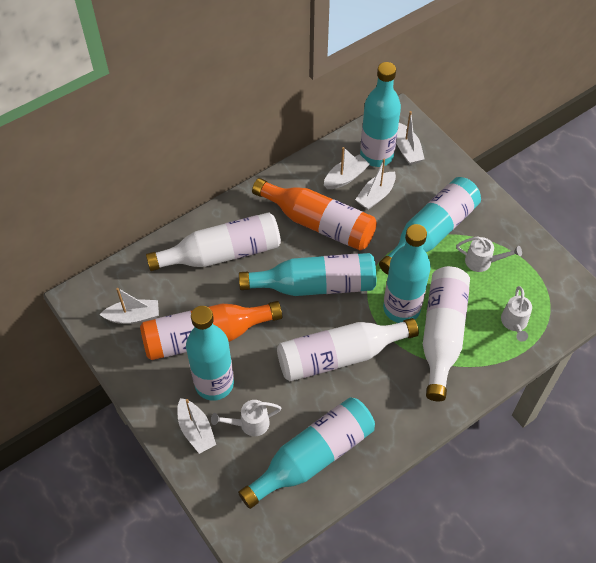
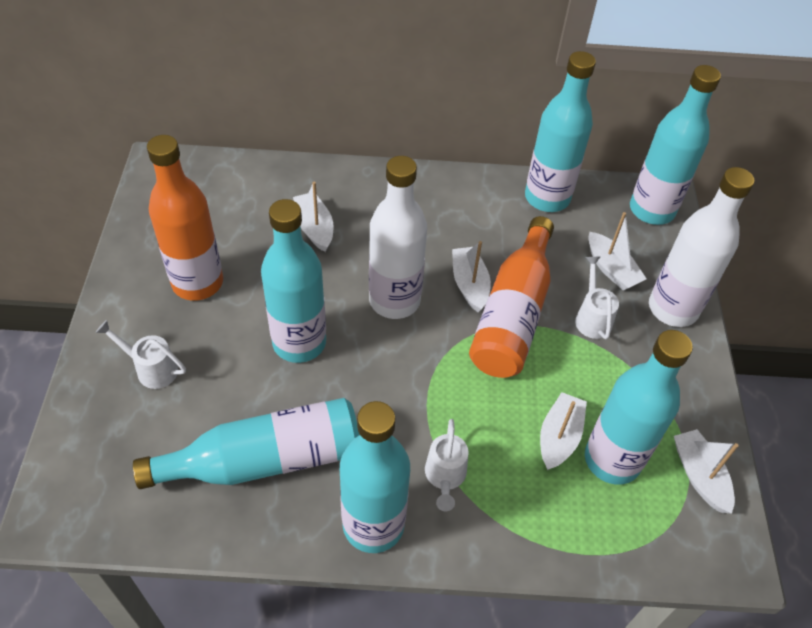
white bottle: 3 -> 2

